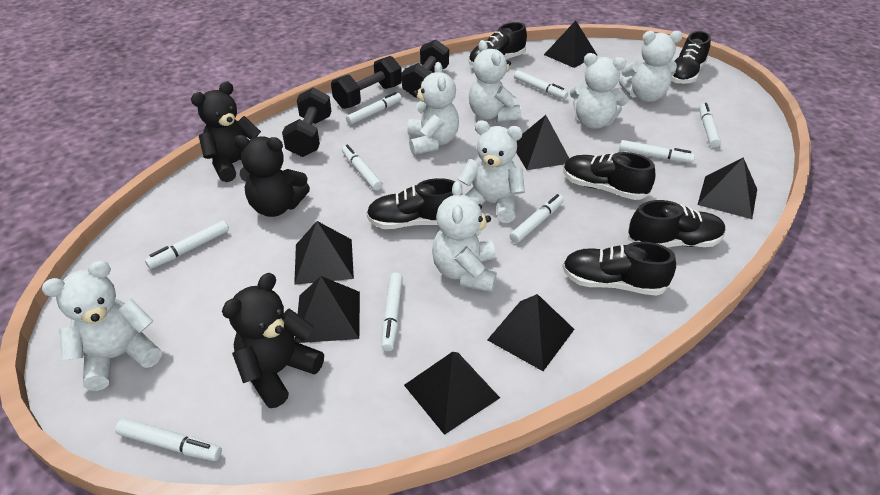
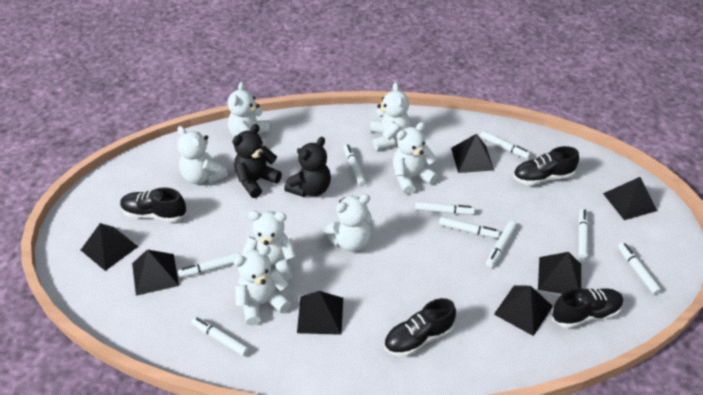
black dumbbell: 3 -> 0
black shoe: 6 -> 4
black teddy bear: 3 -> 2

